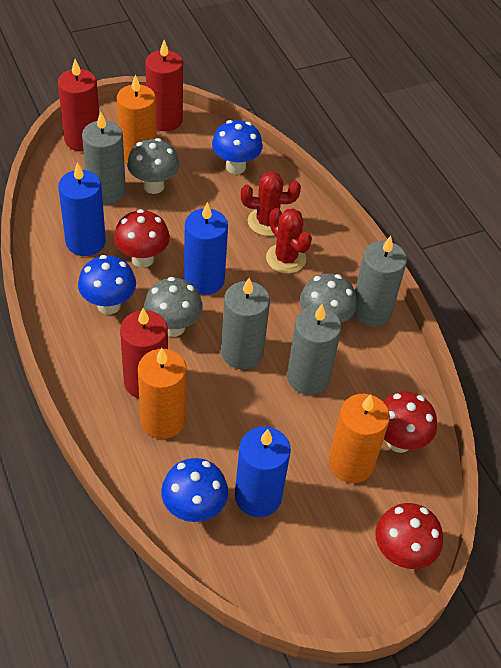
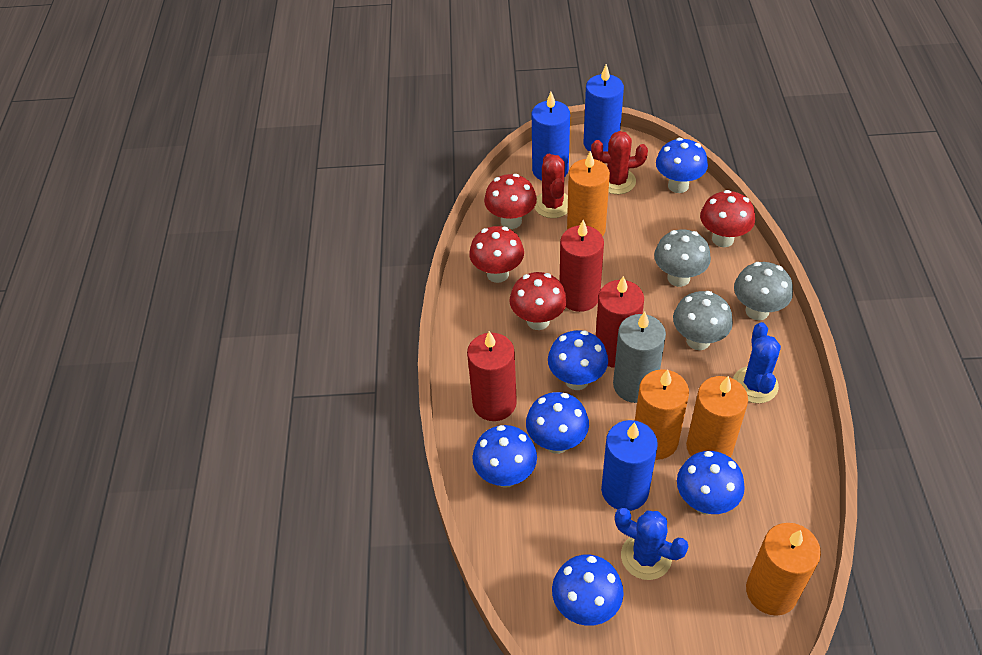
blue cactus: 0 -> 2
blue mushroom: 3 -> 6
grey candle: 4 -> 1
orange candle: 3 -> 4
red mushroom: 3 -> 4

